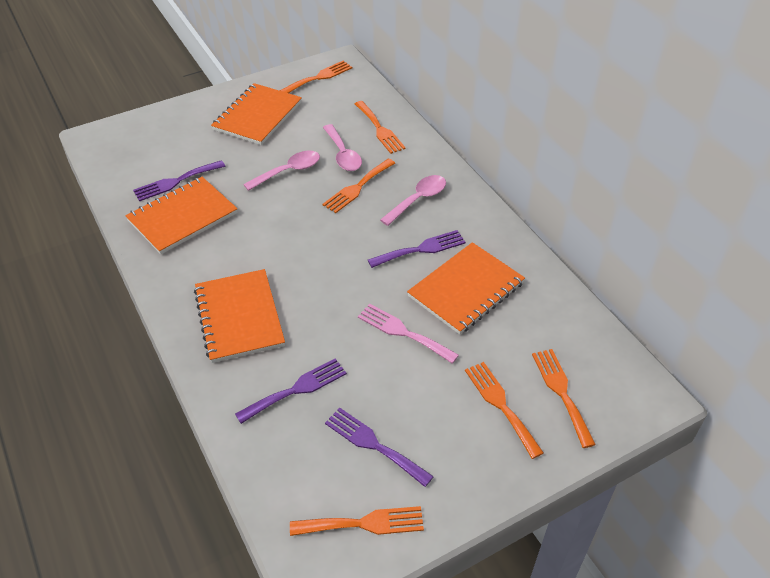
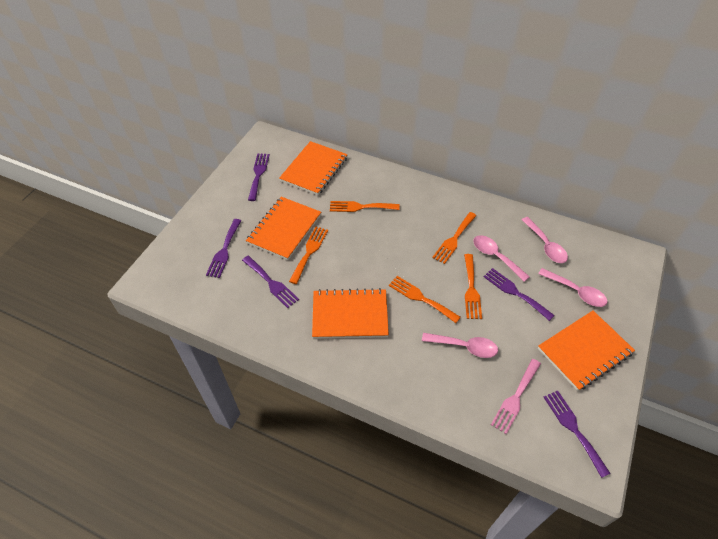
orange fork: 6 -> 5
pink spoon: 3 -> 4
purple fork: 4 -> 5

